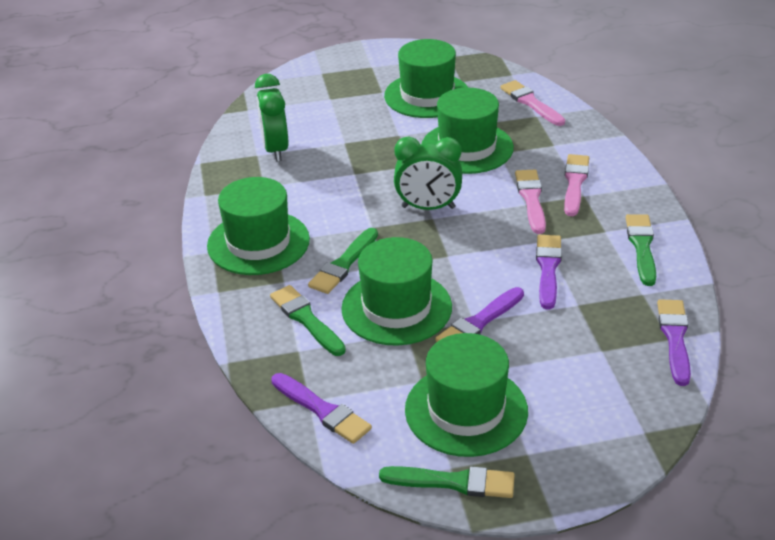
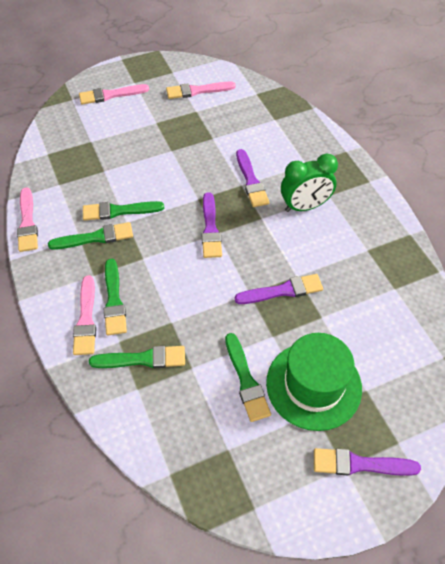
green brush: 4 -> 5
green clock: 2 -> 1
green hat: 5 -> 1
pink brush: 3 -> 4

